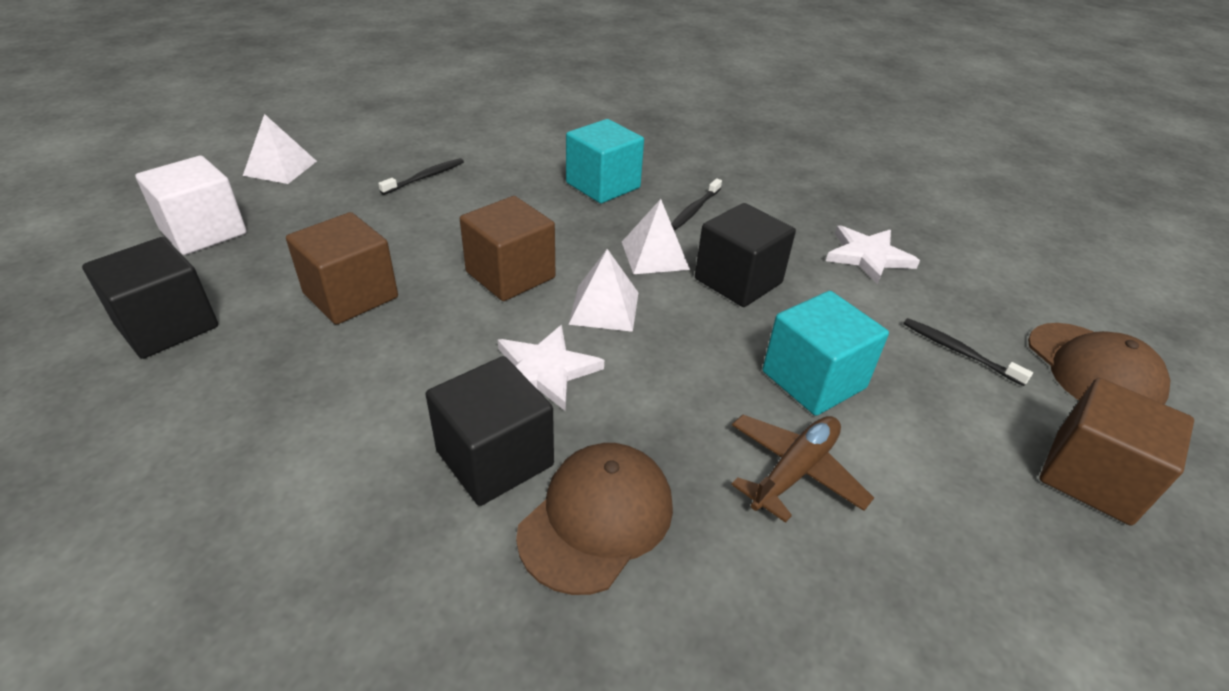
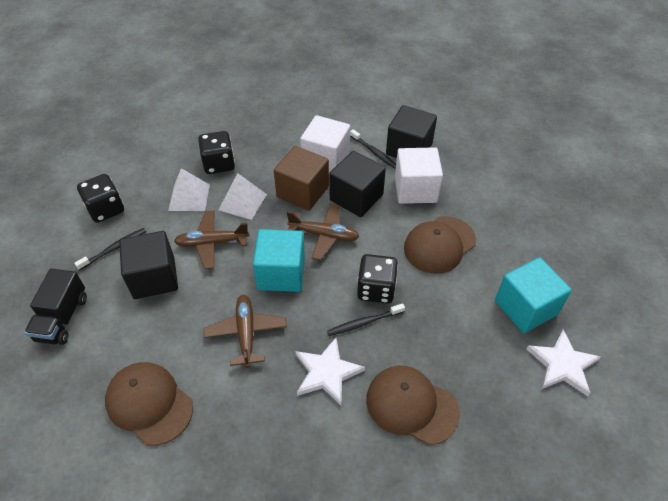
black dice: 0 -> 3
black truck: 0 -> 1
brown cap: 2 -> 3
brown cube: 3 -> 1
brown plane: 1 -> 3
white cube: 1 -> 2
white pyramid: 3 -> 2

